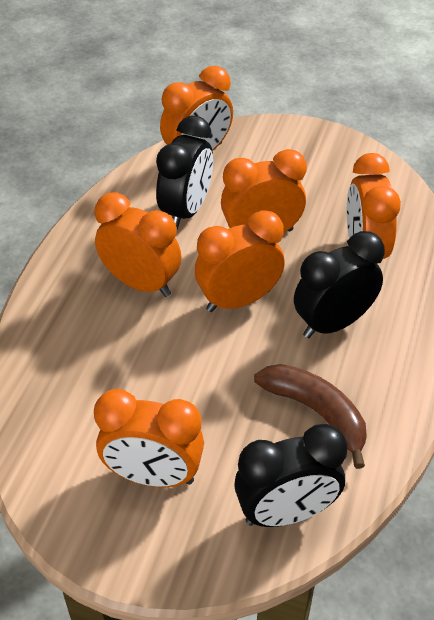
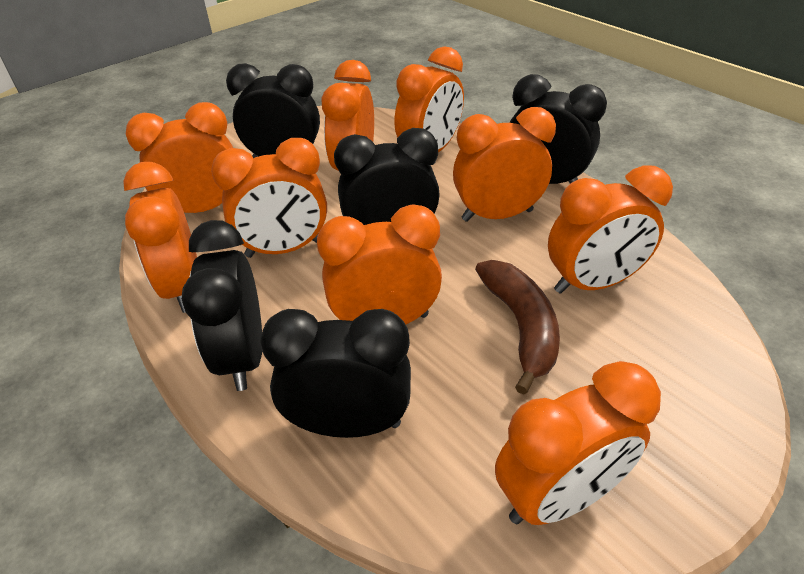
black clock: 3 -> 5
orange clock: 6 -> 9

